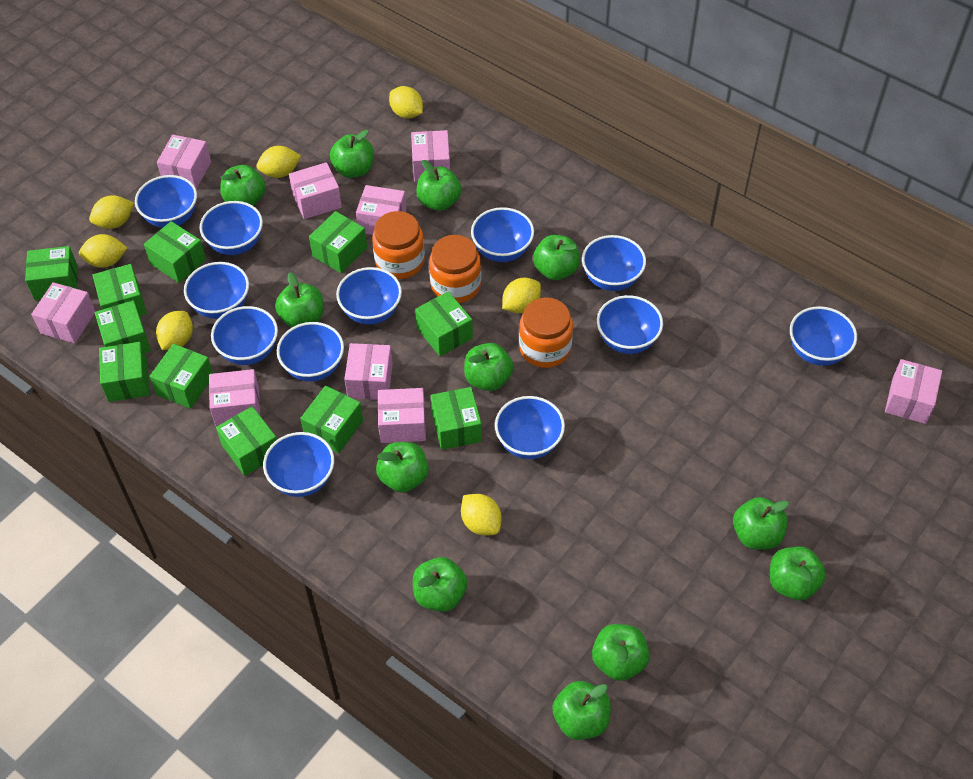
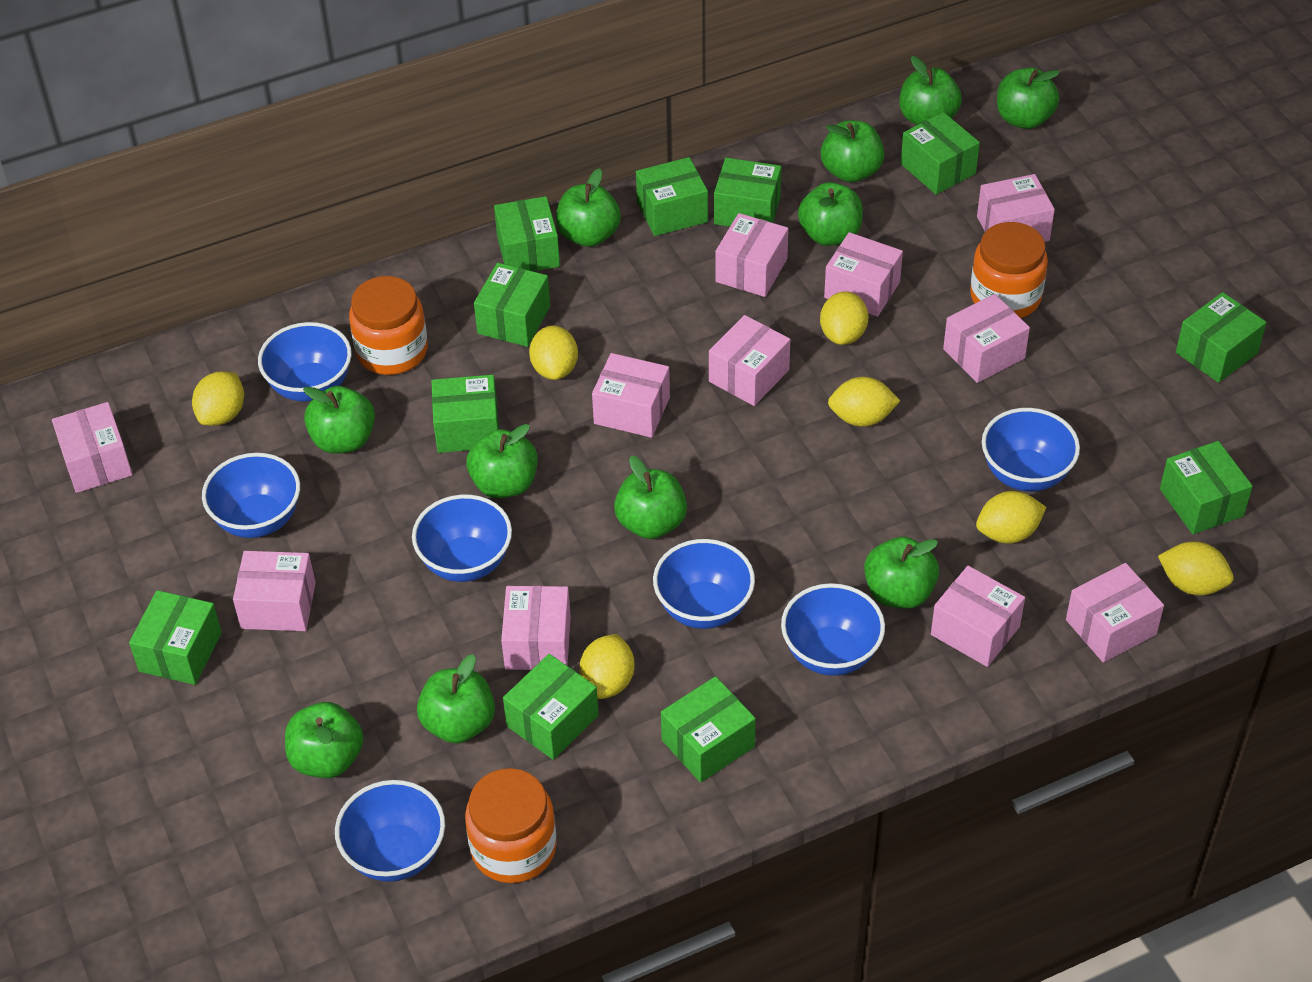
blue bowl: 12 -> 7
green apple: 12 -> 11
pink box: 9 -> 11

